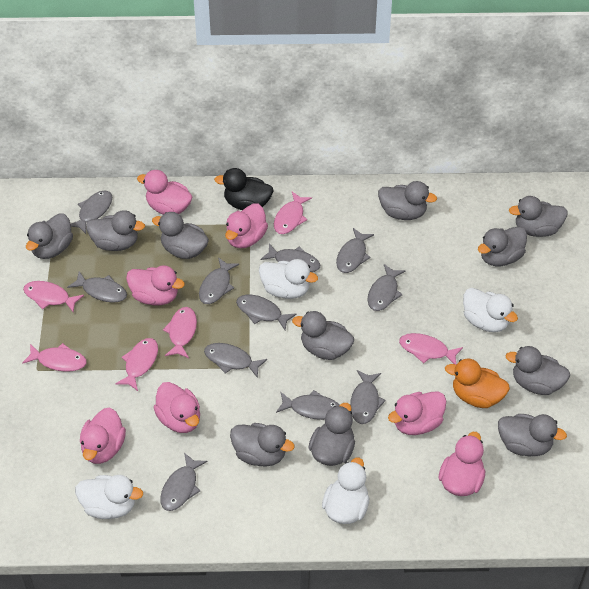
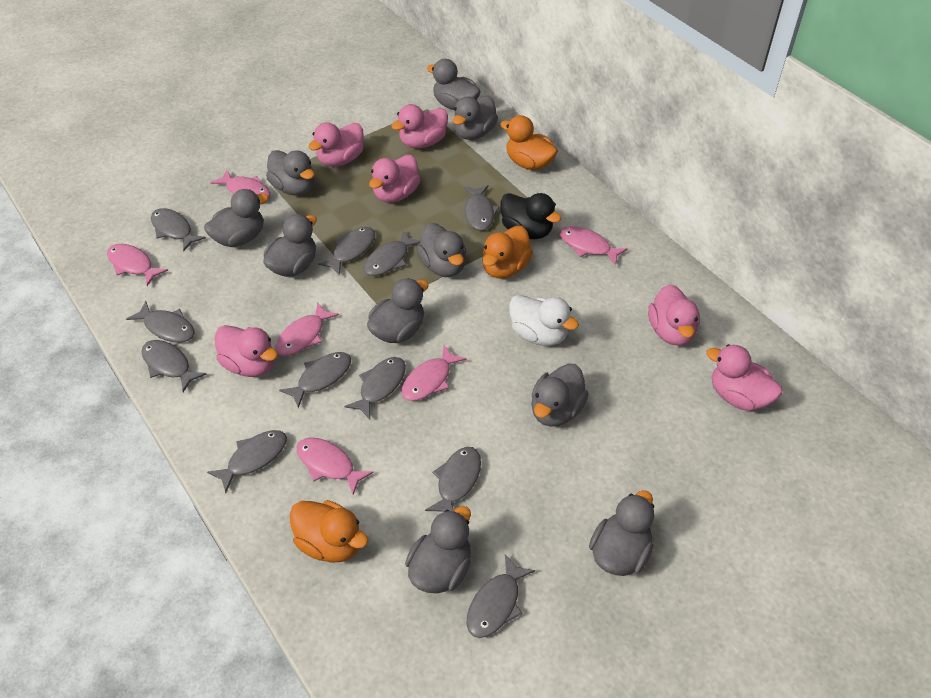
grey duck: 11 -> 10
orange duck: 1 -> 3
pink duck: 7 -> 6
white duck: 4 -> 1

